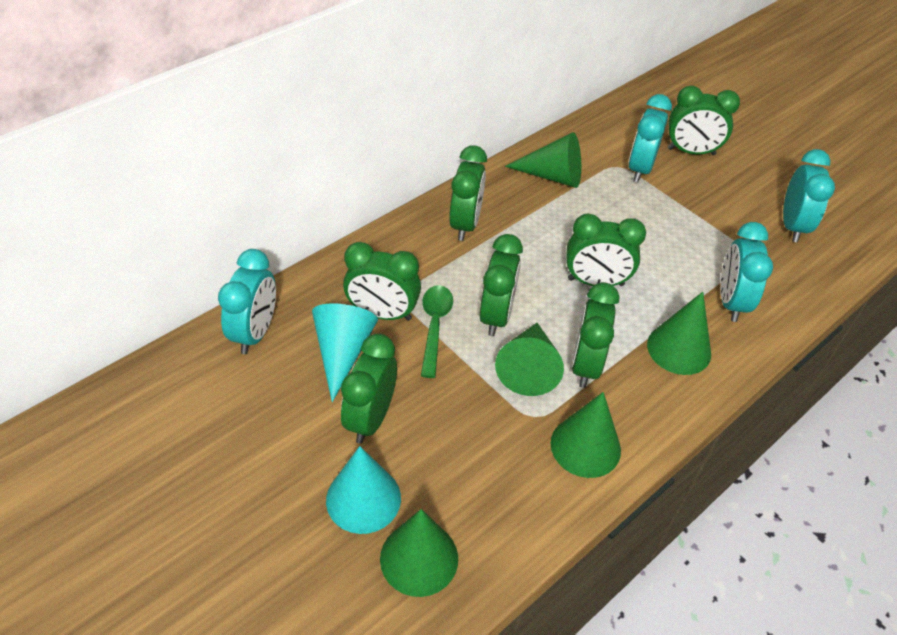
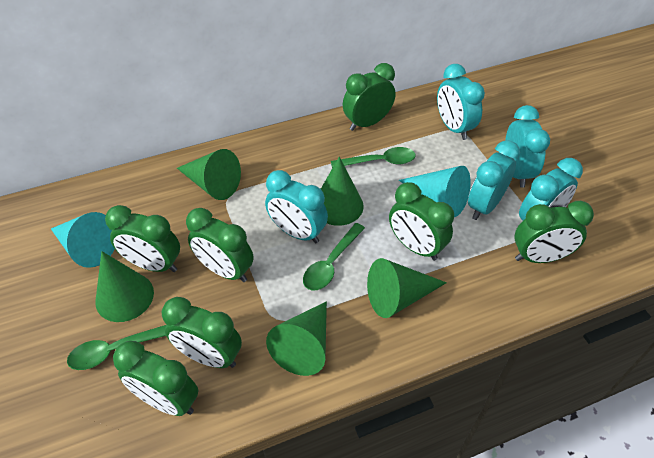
green spoon: 1 -> 3
turquoise clock: 4 -> 5

